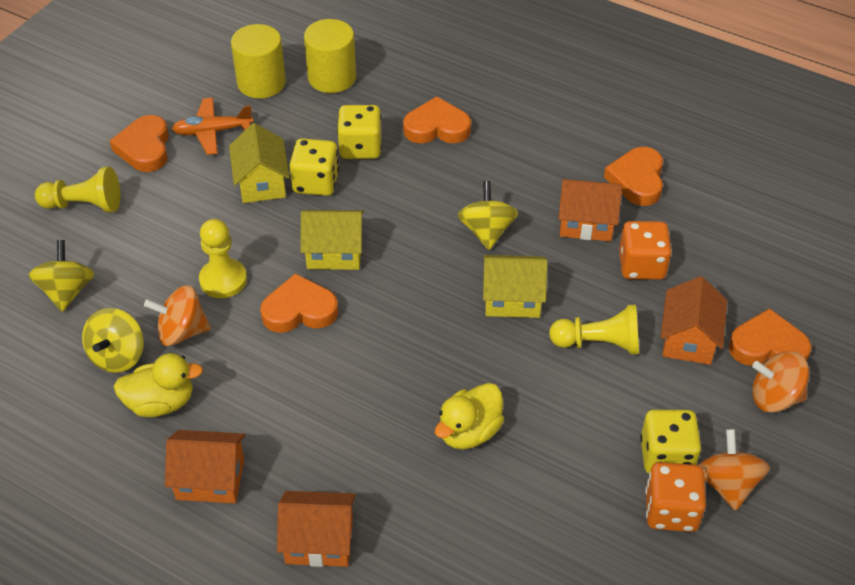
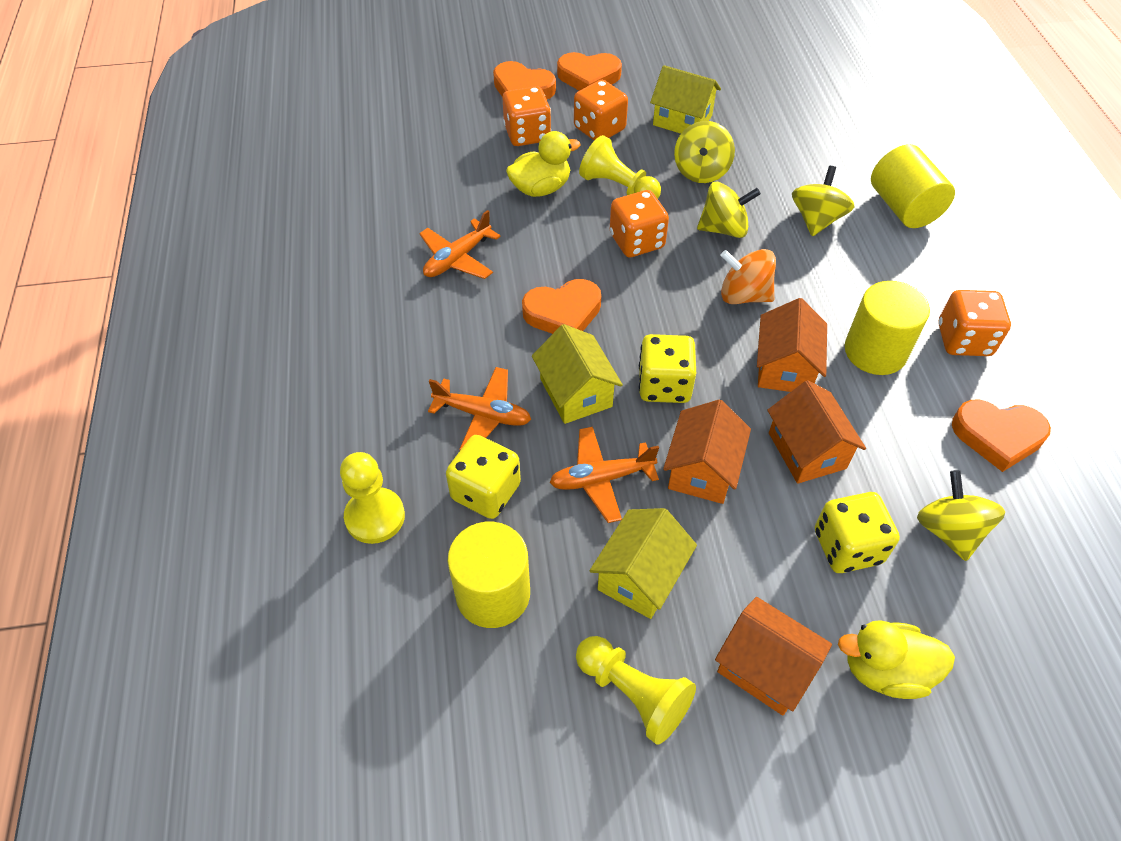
orange dice: 2 -> 4
orange heart: 5 -> 4
orange plane: 1 -> 3
orange spinning top: 3 -> 1
yellow cylinder: 2 -> 3
yellow spinning top: 3 -> 4

